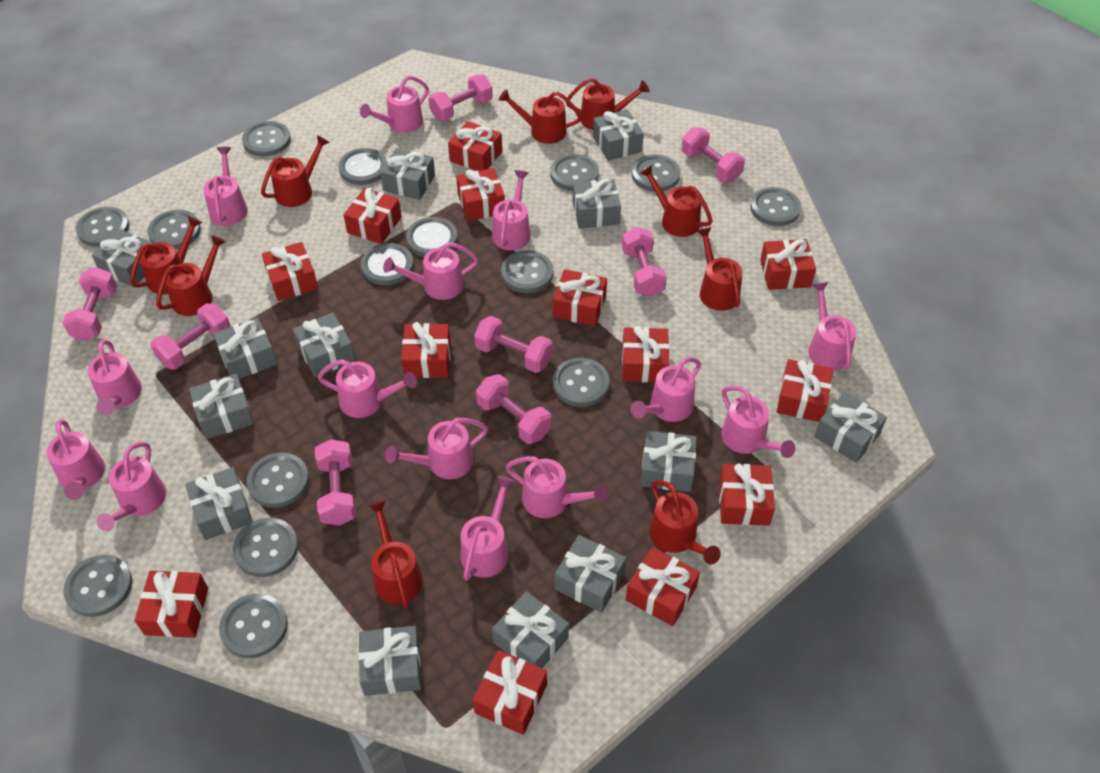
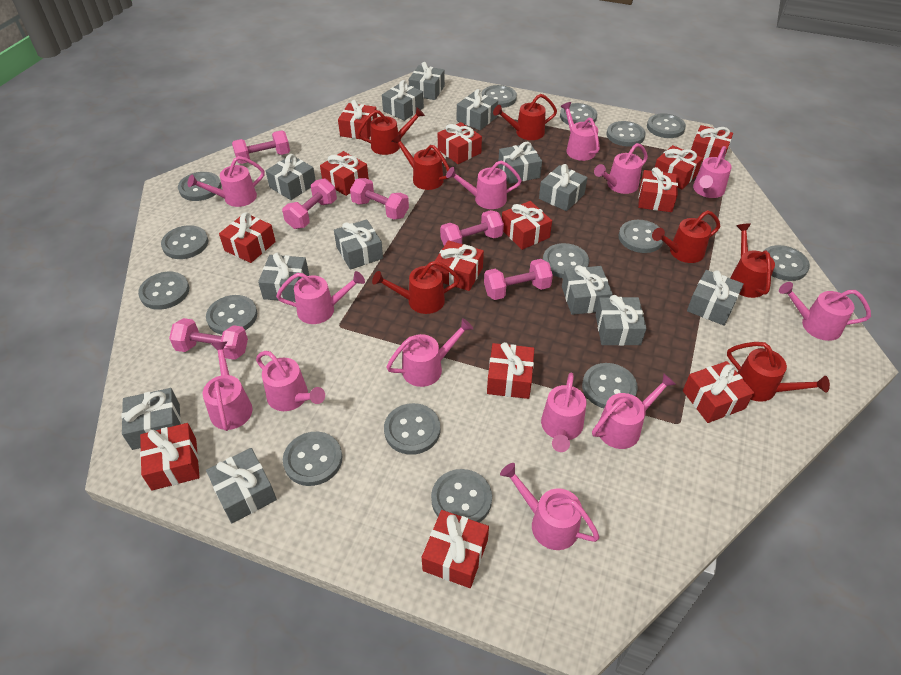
pink dumbbell: 8 -> 6
pink watering can: 14 -> 13
red watering can: 9 -> 7

